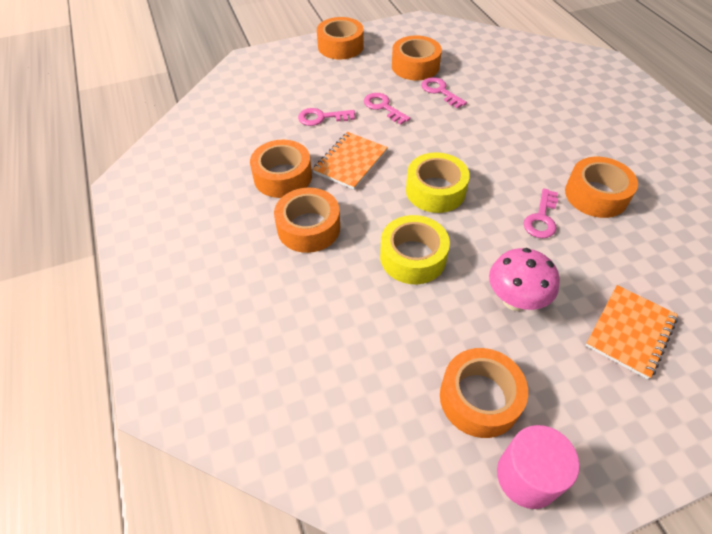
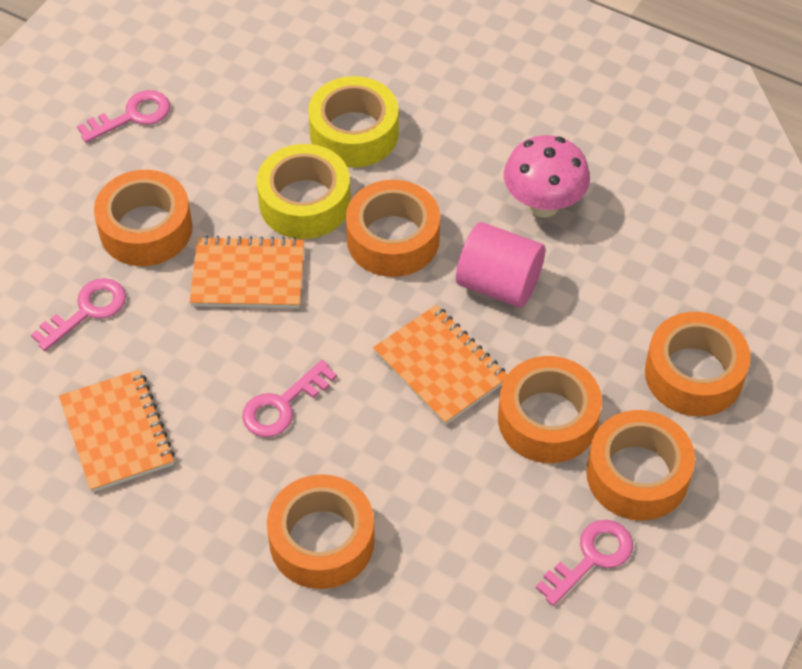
orange notebook: 2 -> 3

